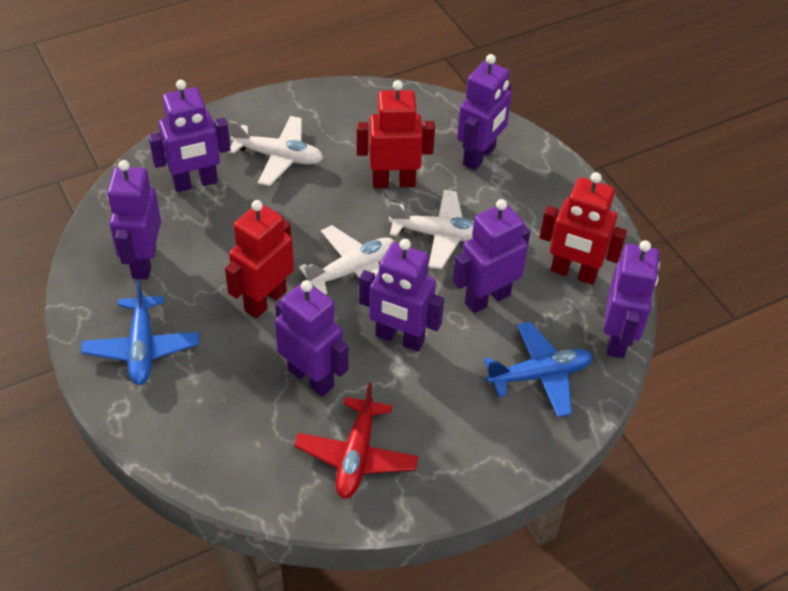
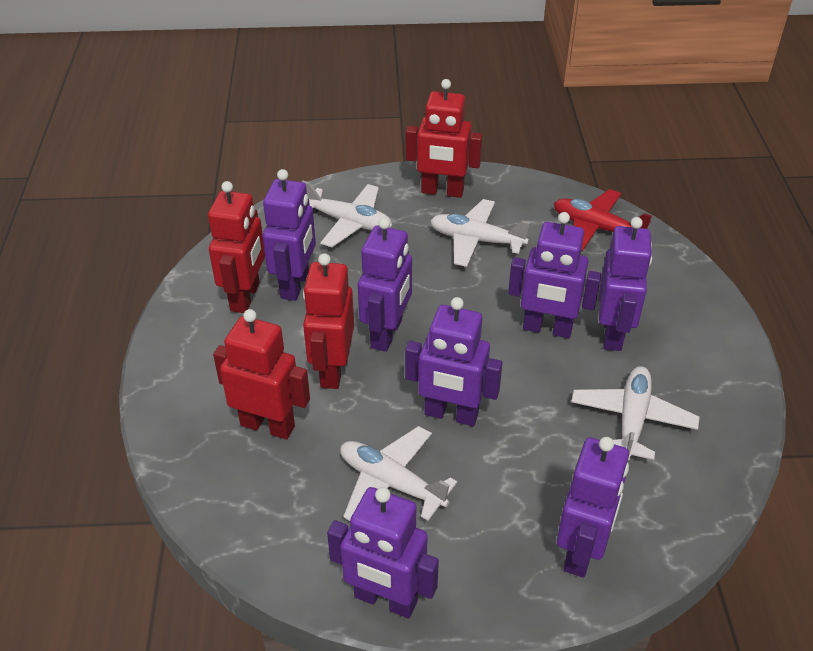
blue plane: 2 -> 0
red robot: 3 -> 4
white plane: 3 -> 4

